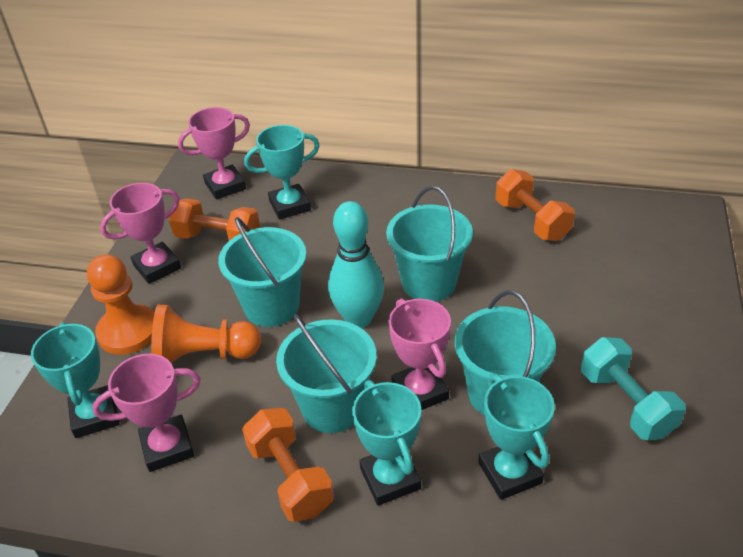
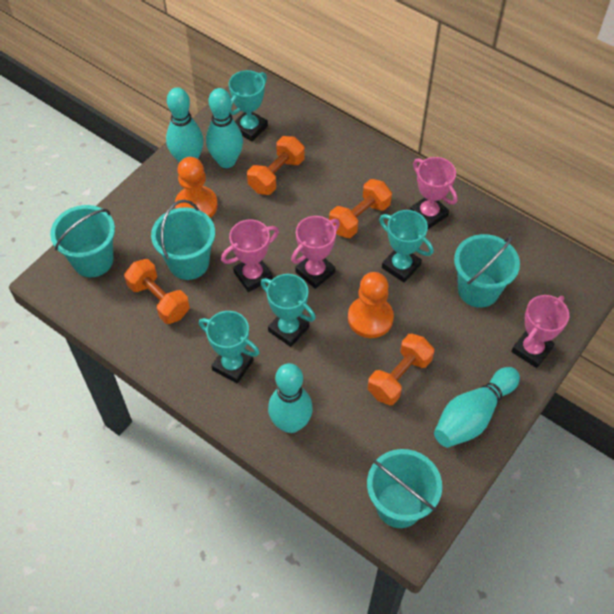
orange dumbbell: 3 -> 4
turquoise bowling pin: 1 -> 4
turquoise dumbbell: 1 -> 0

